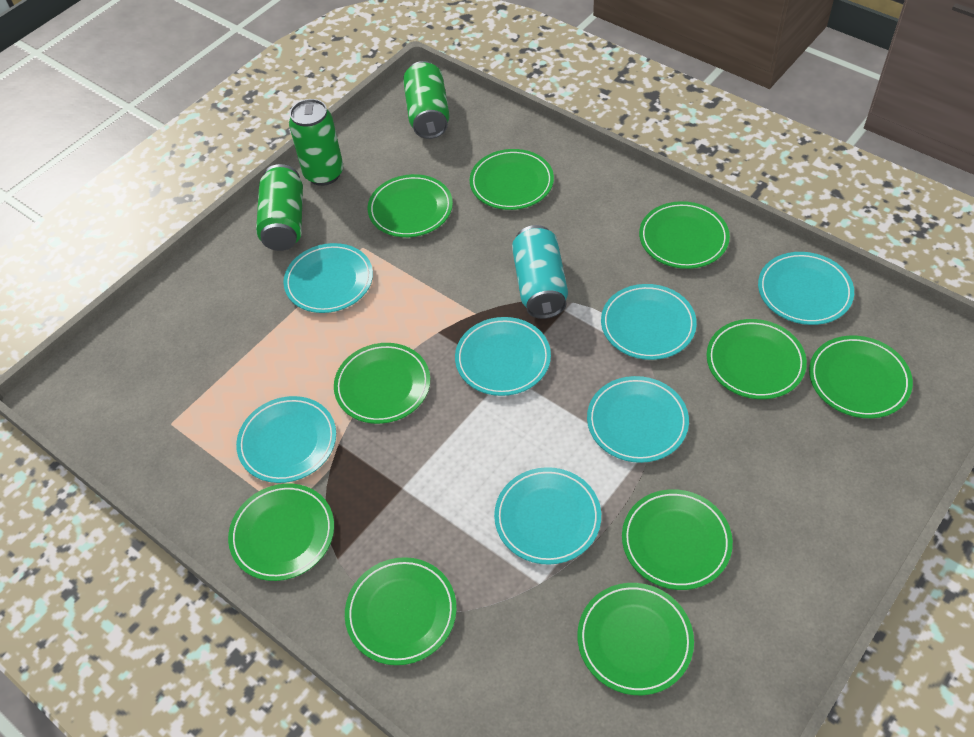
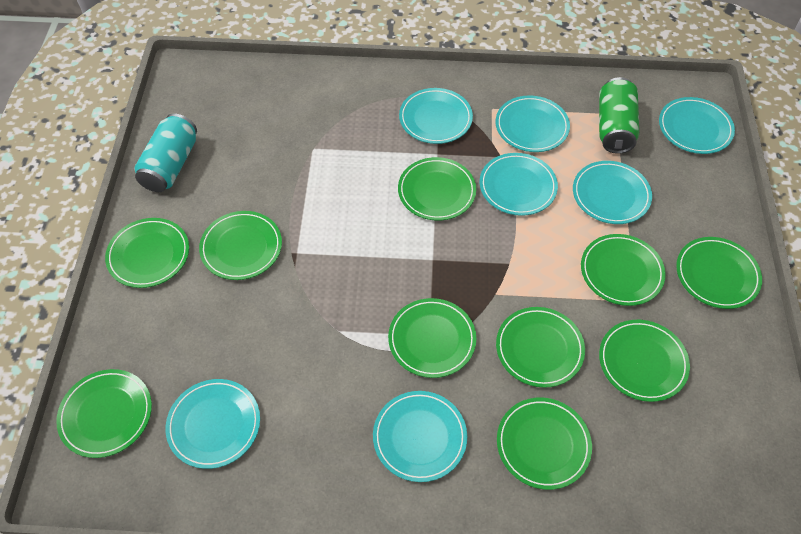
green can: 3 -> 1

